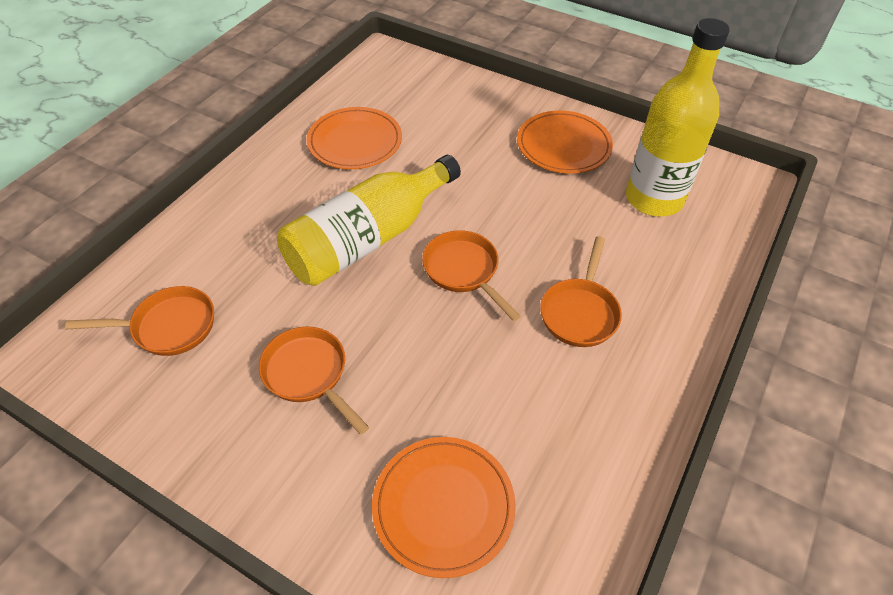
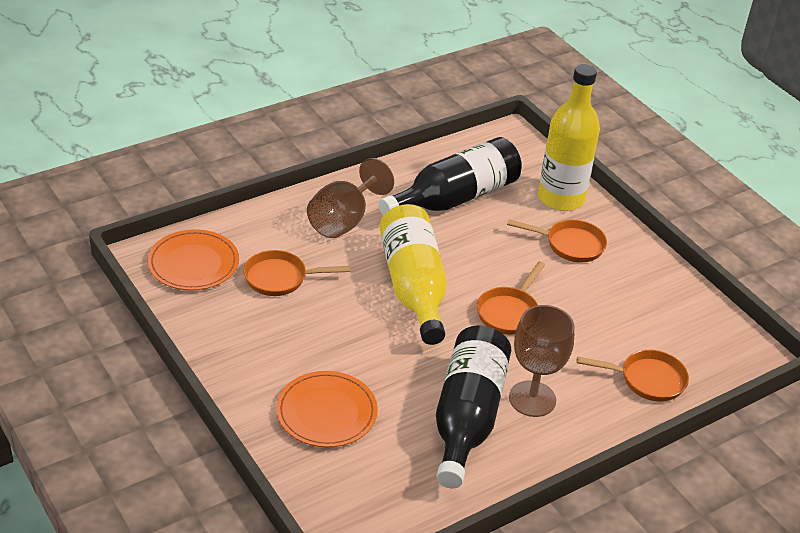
black bottle: 0 -> 2
brown goblet: 0 -> 2
orange plate: 3 -> 2

